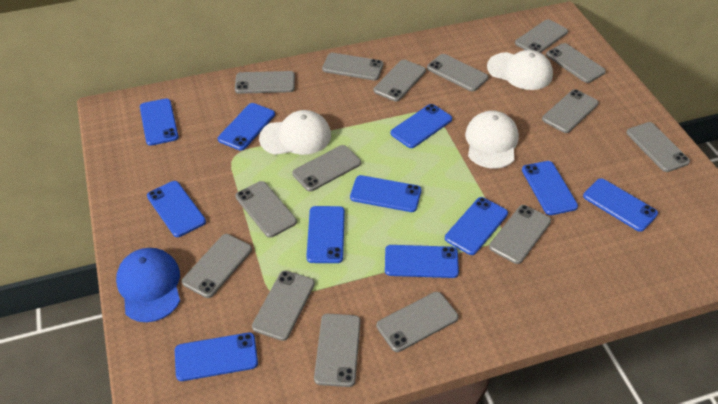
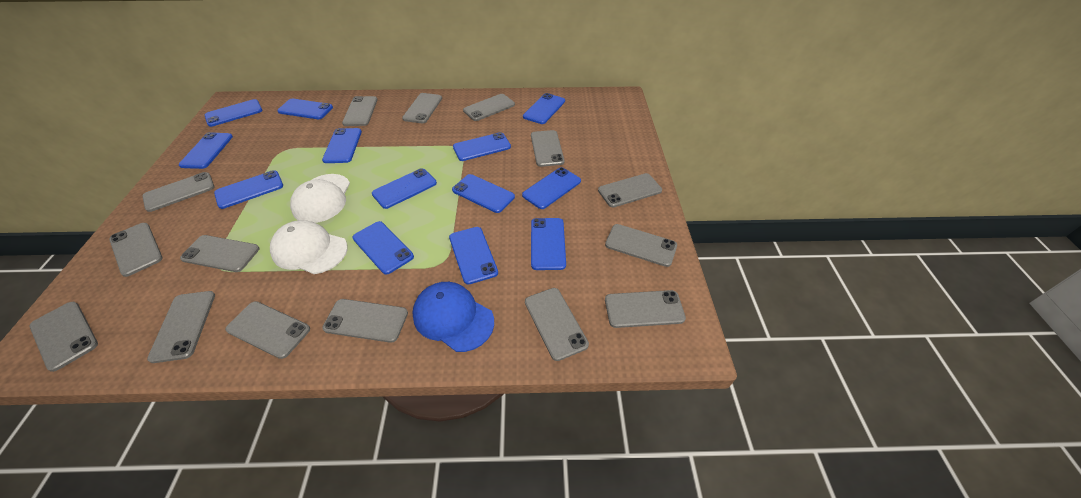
blue phone: 11 -> 13
white cap: 3 -> 2

